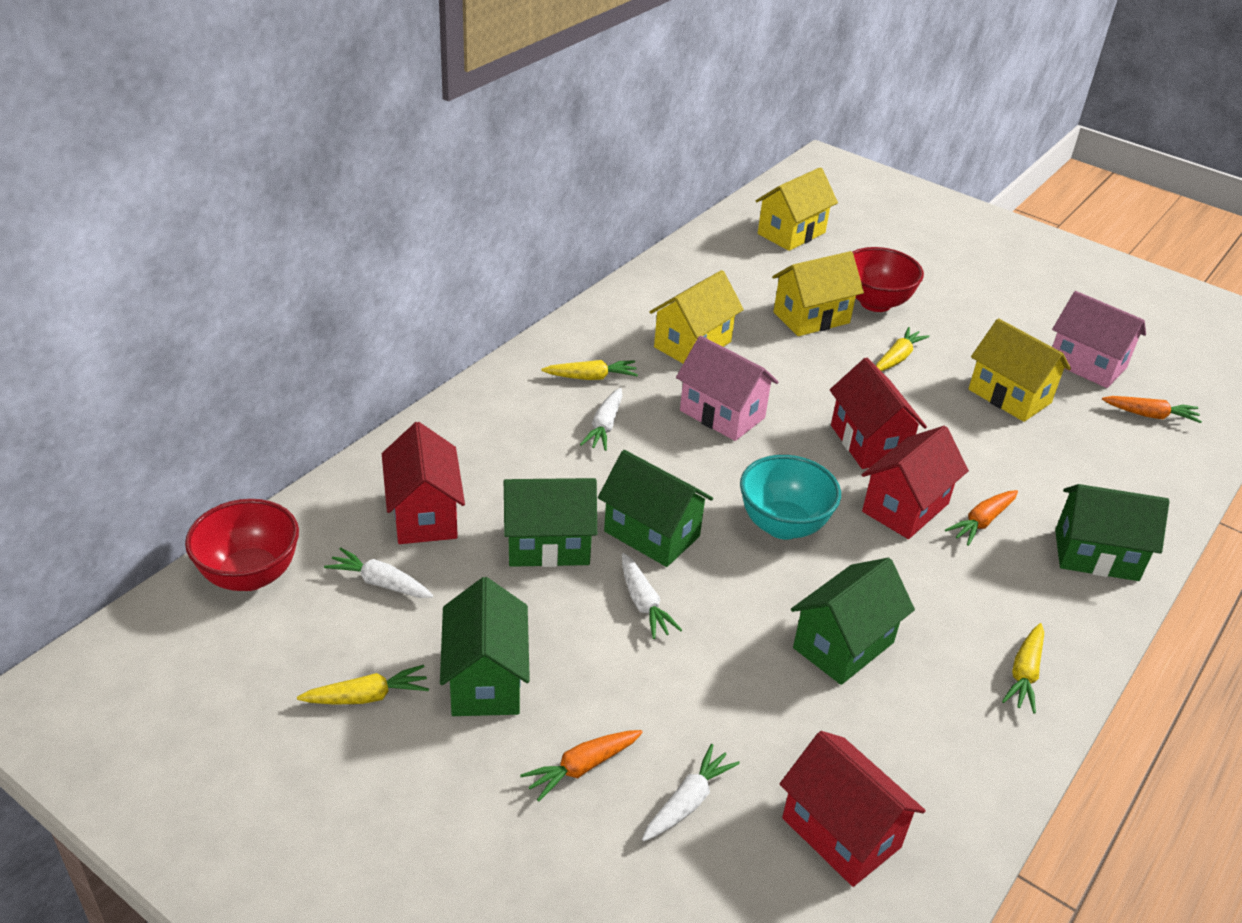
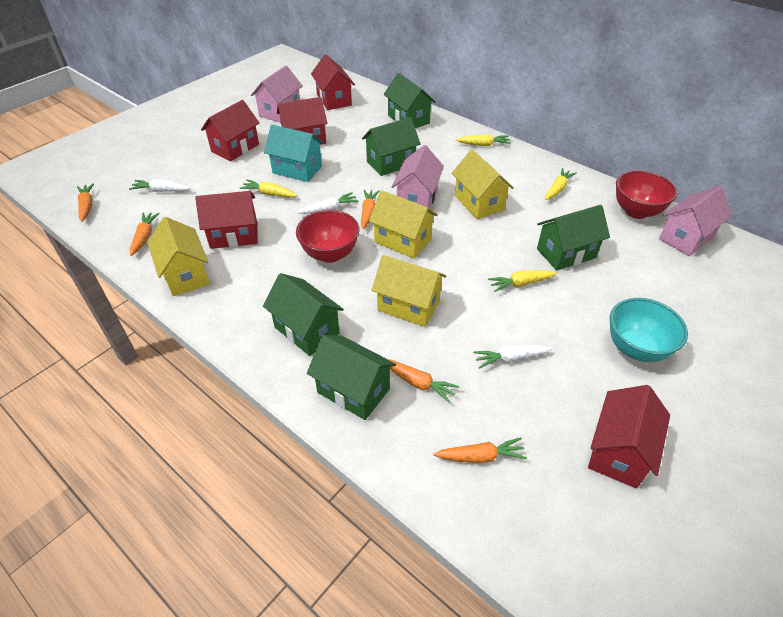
orange carrot: 3 -> 5
pink house: 2 -> 3
red house: 4 -> 5
turquoise house: 0 -> 1
white carrot: 4 -> 3

